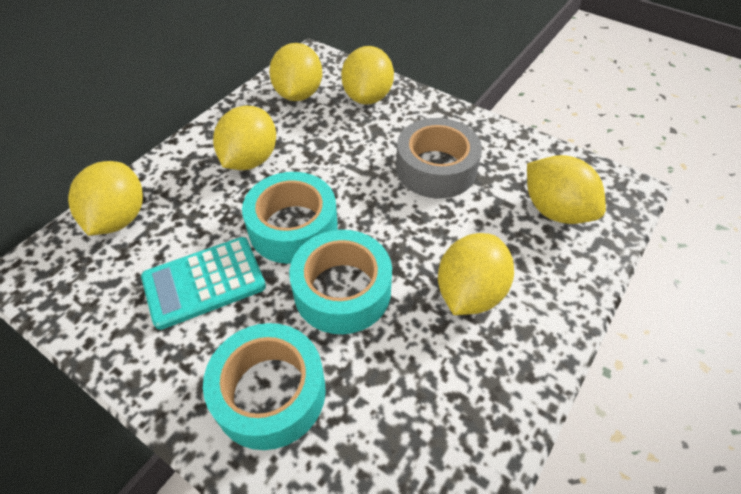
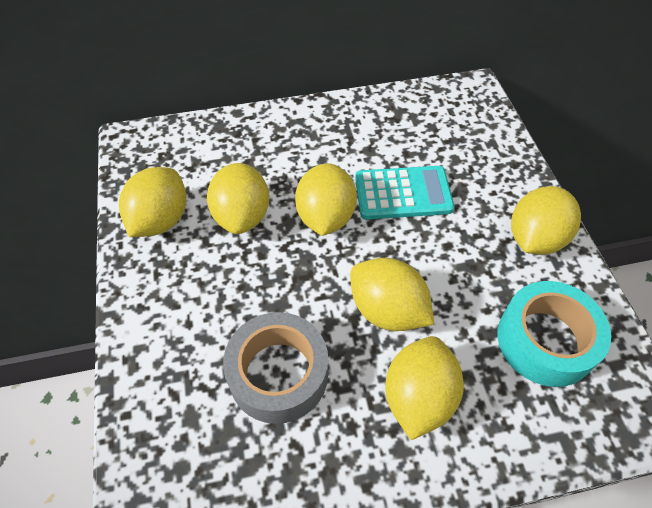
turquoise tape: 3 -> 1

